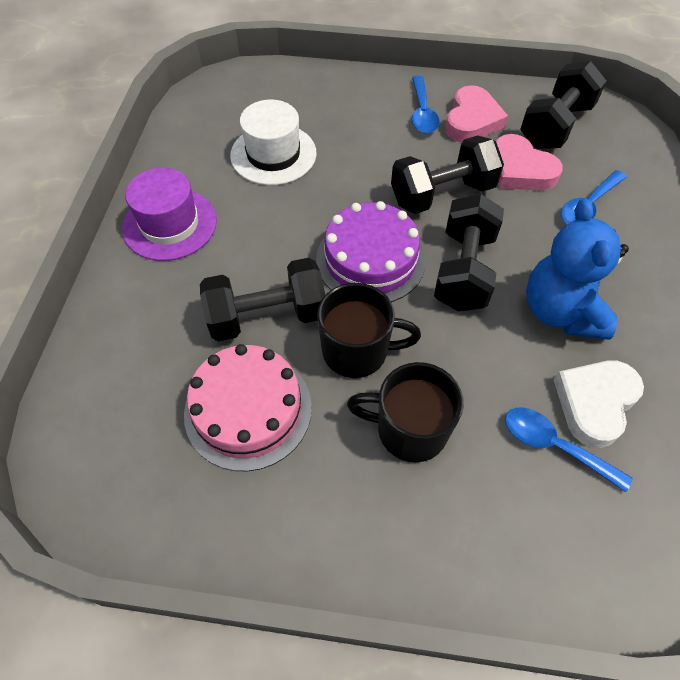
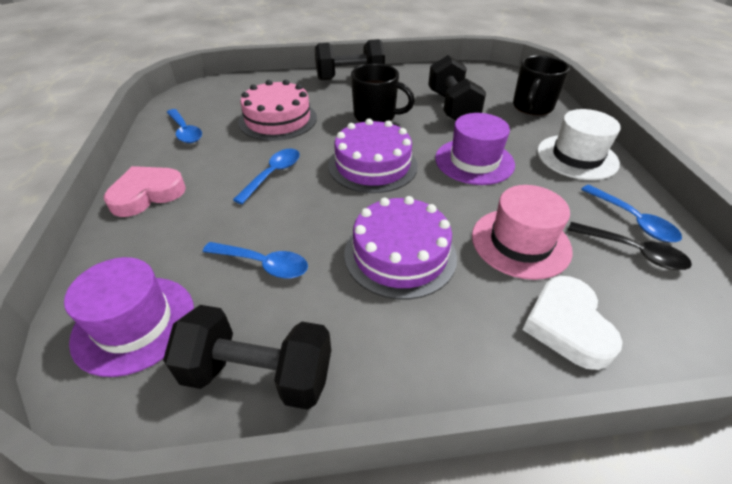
black dumbbell: 4 -> 3
black spoon: 0 -> 1
blue spoon: 3 -> 4
blue teddy bear: 1 -> 0
pink hat: 0 -> 1
pink heart: 2 -> 1
purple cake: 1 -> 2
purple hat: 1 -> 2

